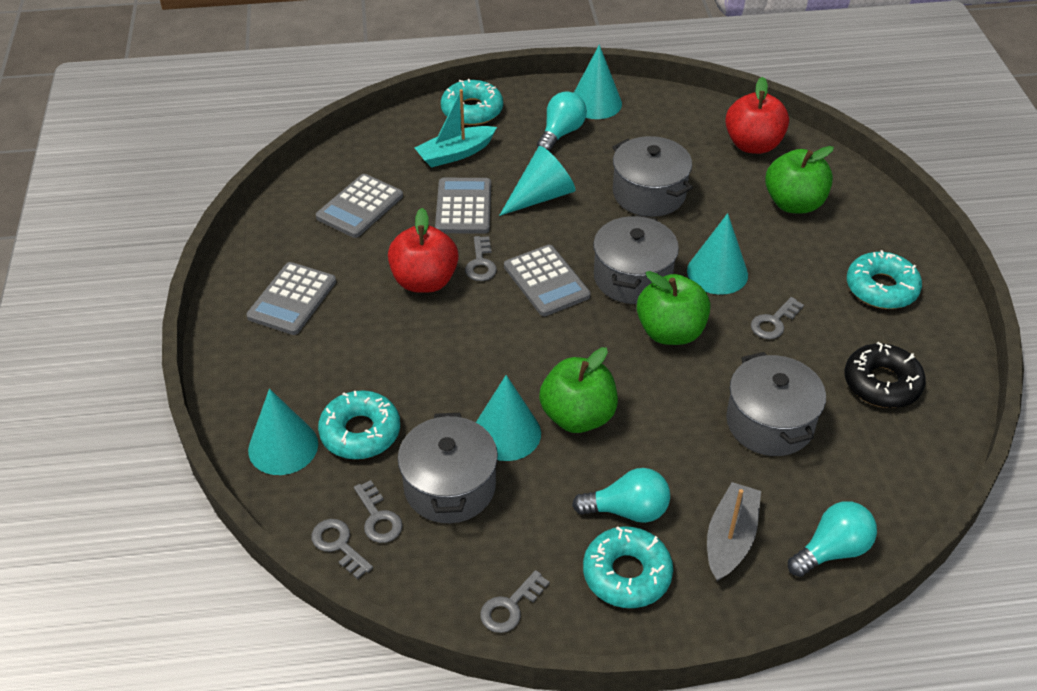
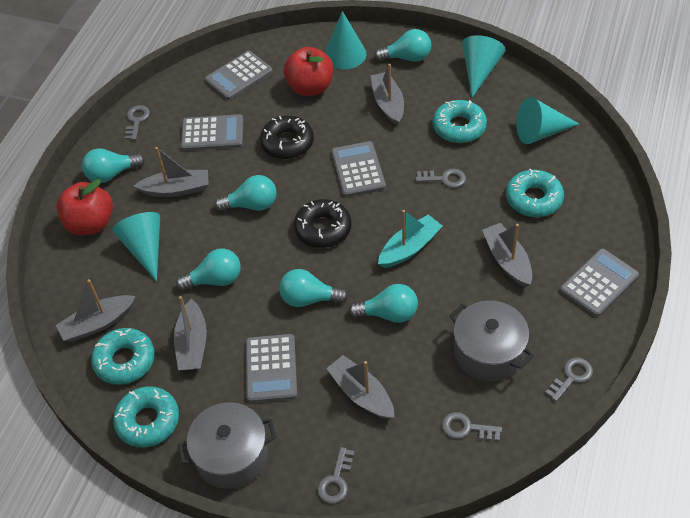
black donut: 1 -> 2
green apple: 3 -> 0
grey boat: 1 -> 6
grey calculator: 4 -> 5
grey pot: 4 -> 2
turquoise cone: 5 -> 4
turquoise light bulb: 3 -> 6

